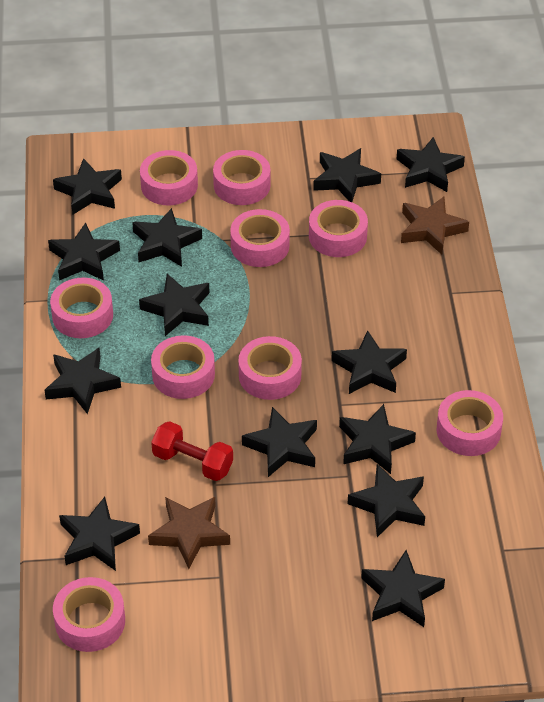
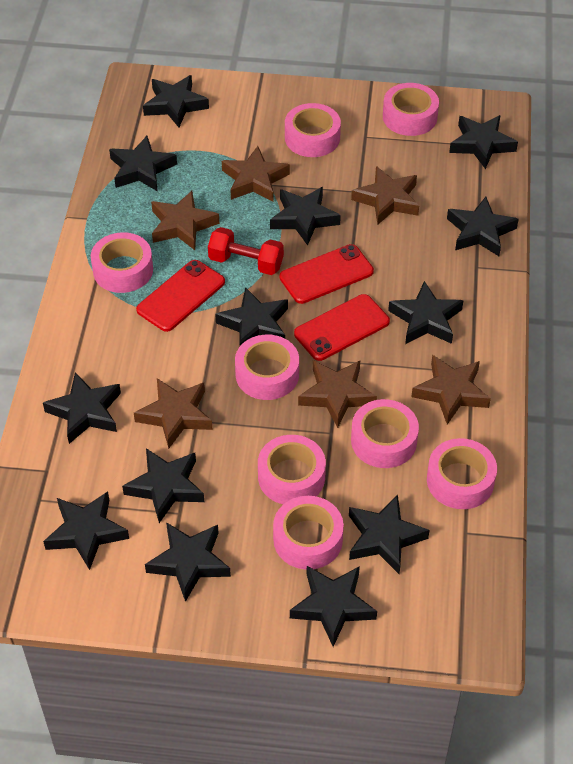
brown star: 2 -> 6
pink tape: 9 -> 8
red phone: 0 -> 3

